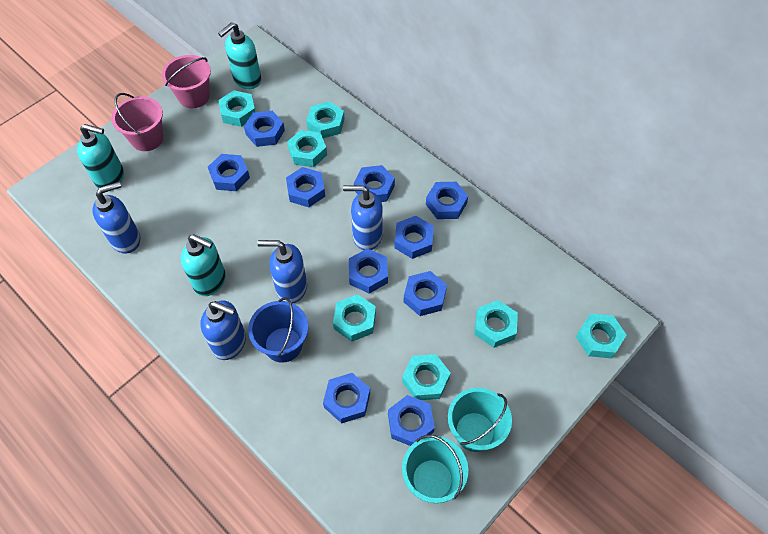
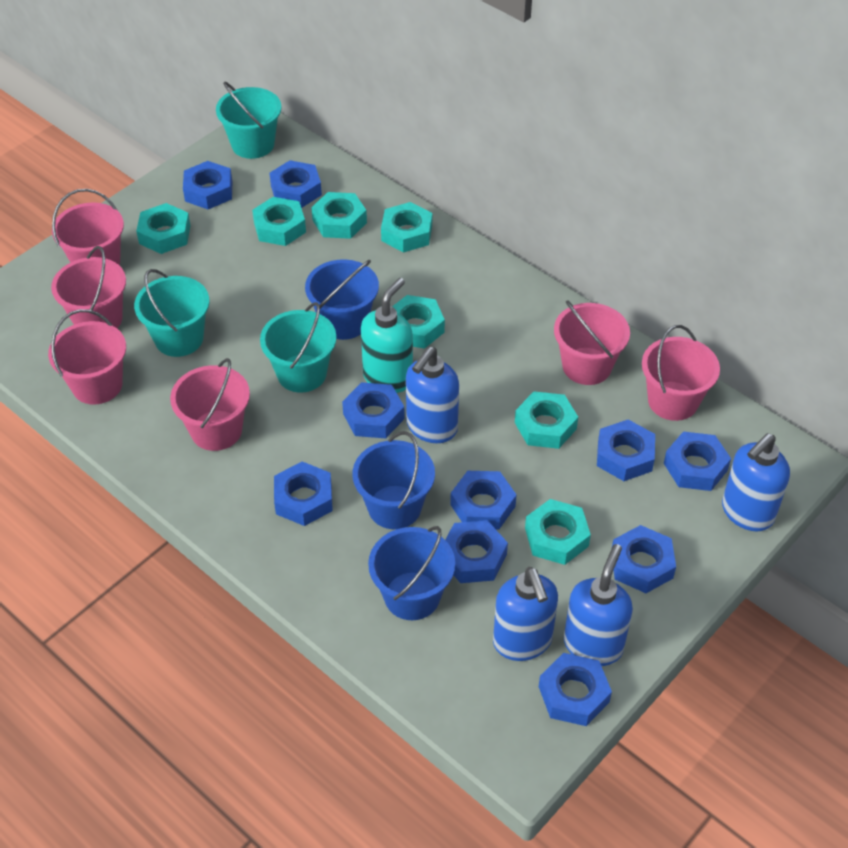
blue bucket: 1 -> 3
pink bucket: 2 -> 6
turquoise bucket: 2 -> 3
turquoise soap dispenser: 3 -> 1

